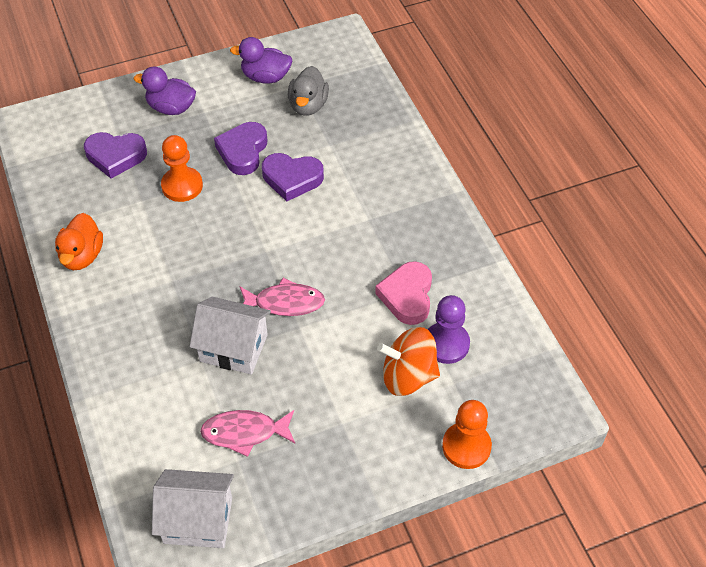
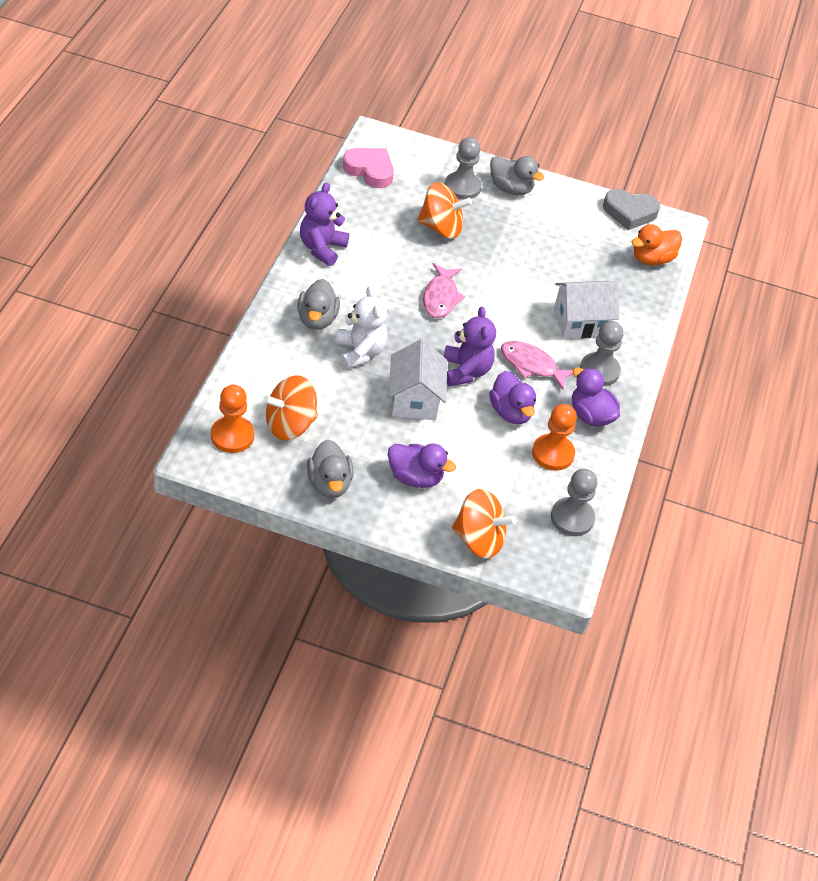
grey duck: 1 -> 3
grey heart: 0 -> 1
grey pawn: 0 -> 3
orange spinning top: 1 -> 3
purple duck: 2 -> 3
purple heart: 3 -> 0
purple pawn: 1 -> 0
purple teddy bear: 0 -> 2
white teddy bear: 0 -> 1

